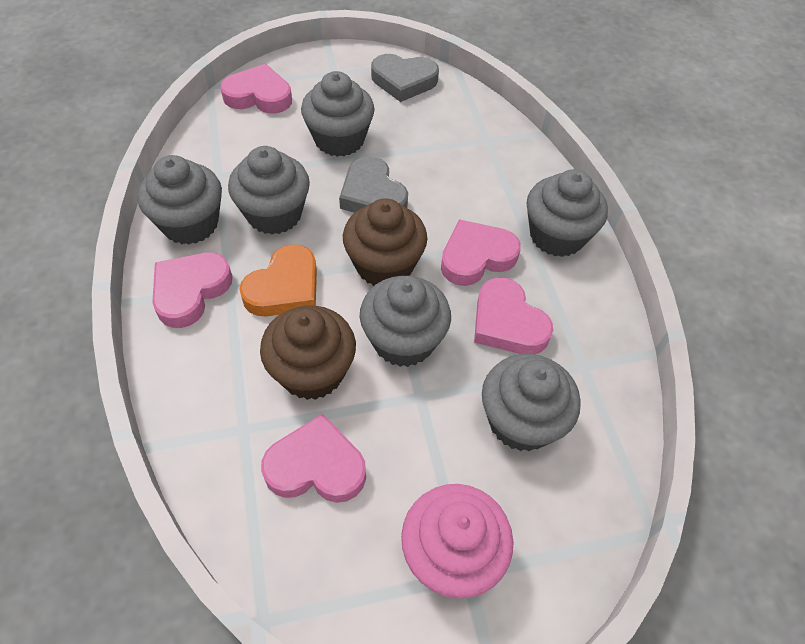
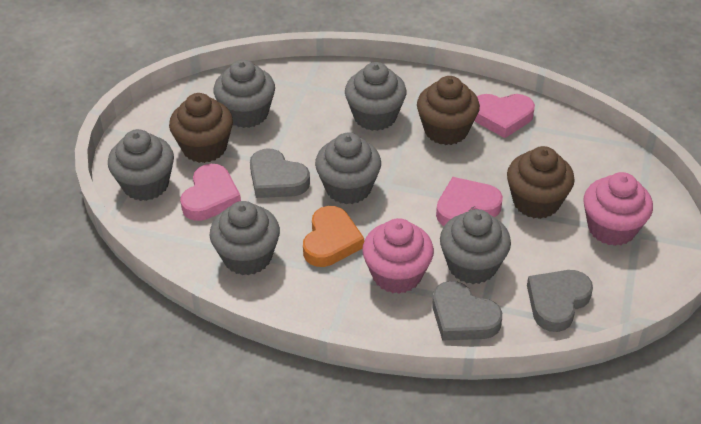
brown cupcake: 2 -> 3
grey heart: 2 -> 3
pink cupcake: 1 -> 2
pink heart: 5 -> 3

